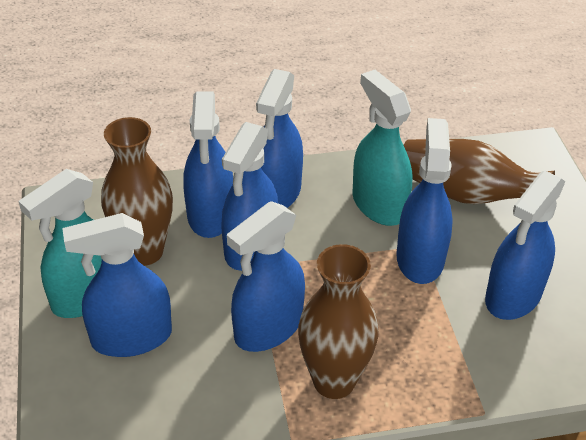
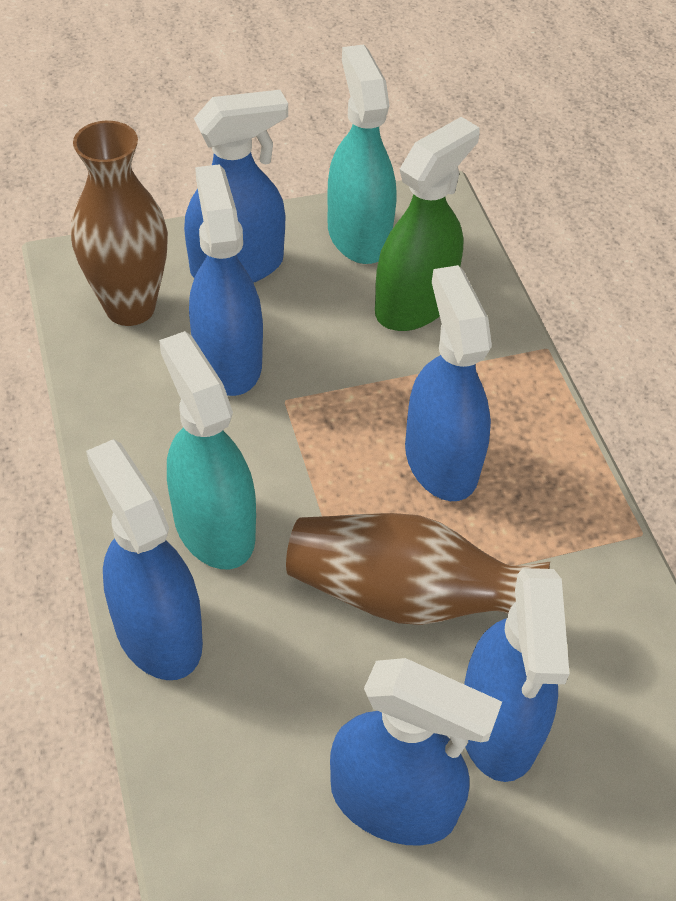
blue spray bottle: 7 -> 6
brown vase: 3 -> 2
green spray bottle: 0 -> 1

